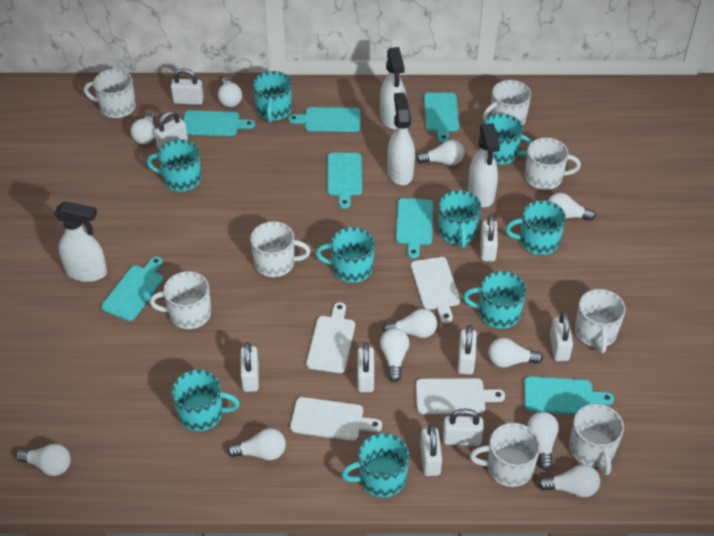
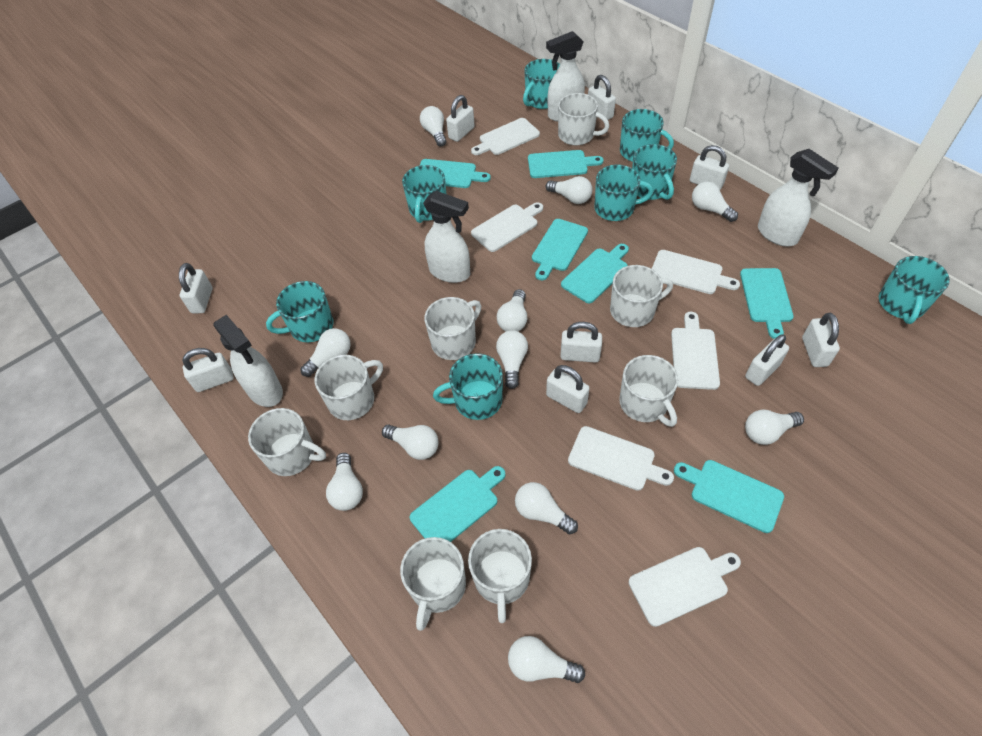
turquoise mug: 9 -> 8
white cutting board: 4 -> 6

